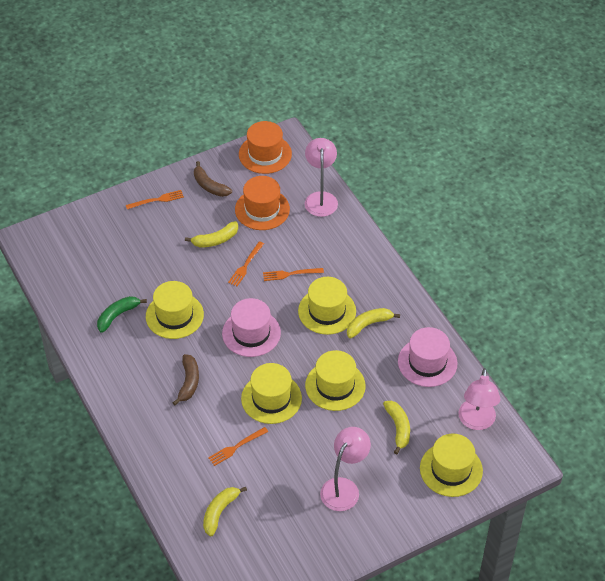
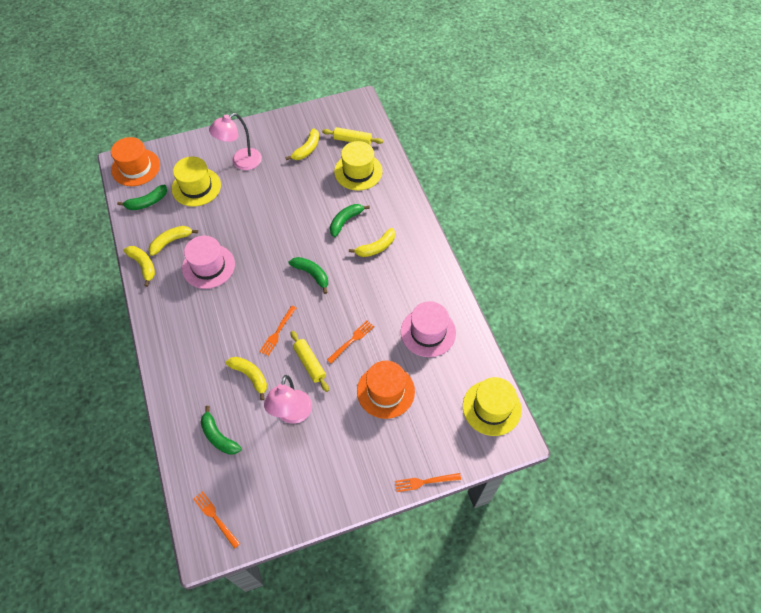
brown banana: 2 -> 0
green banana: 1 -> 4
pink lamp: 3 -> 2
yellow banana: 4 -> 5
yellow hat: 5 -> 3
yellow rolling pin: 0 -> 2

